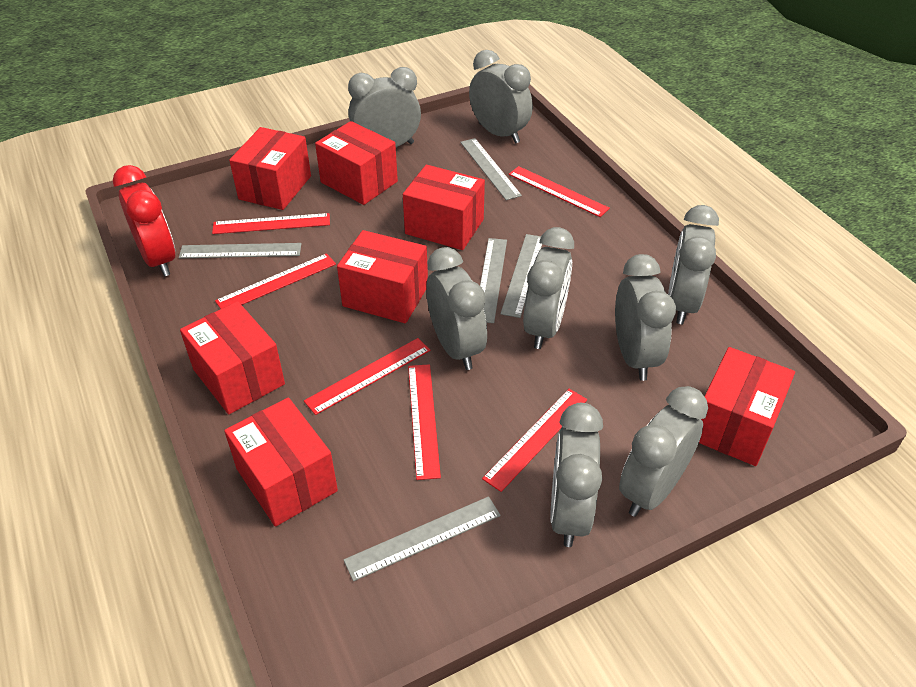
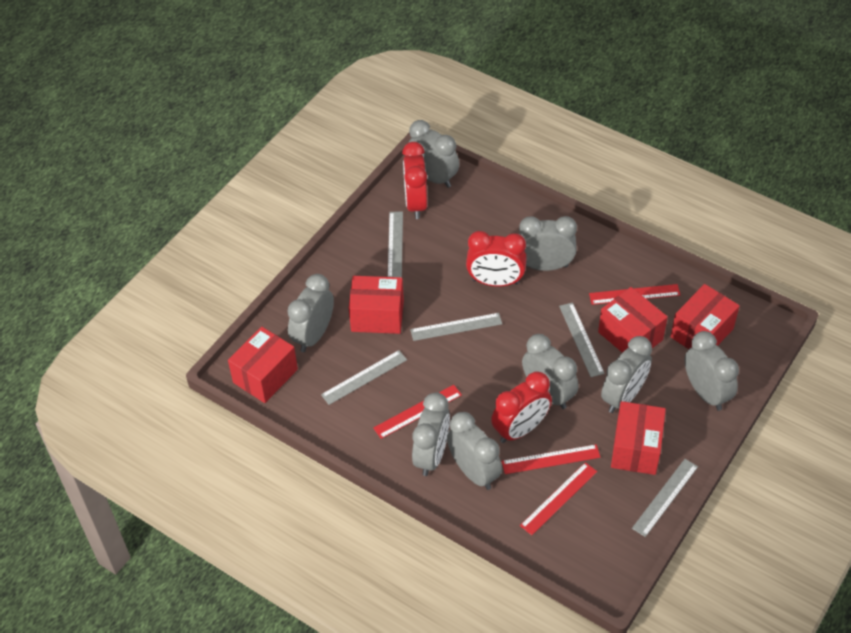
red box: 7 -> 5
red clock: 1 -> 3
red ruler: 6 -> 4

